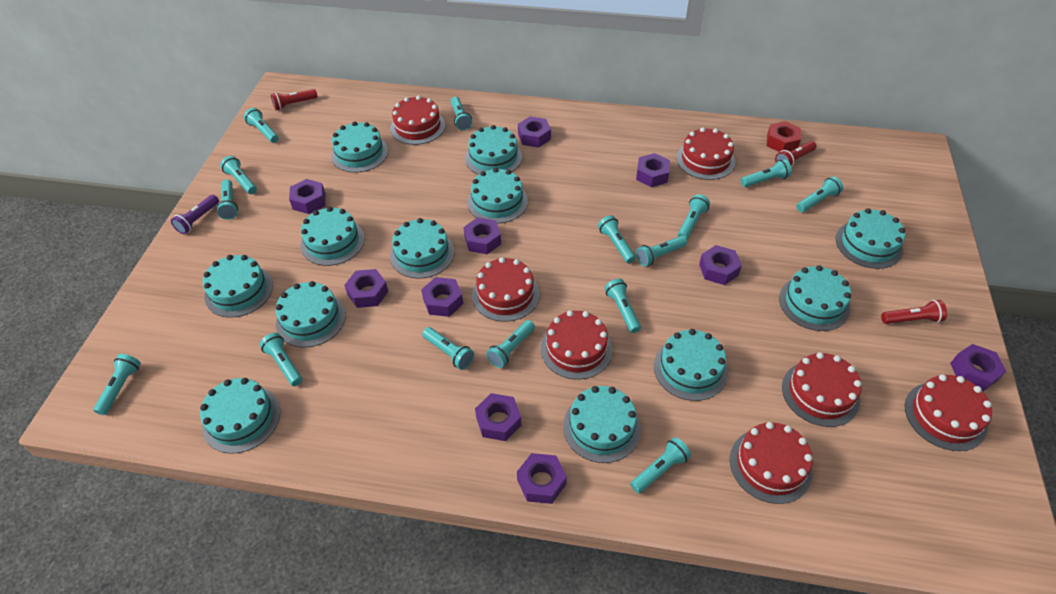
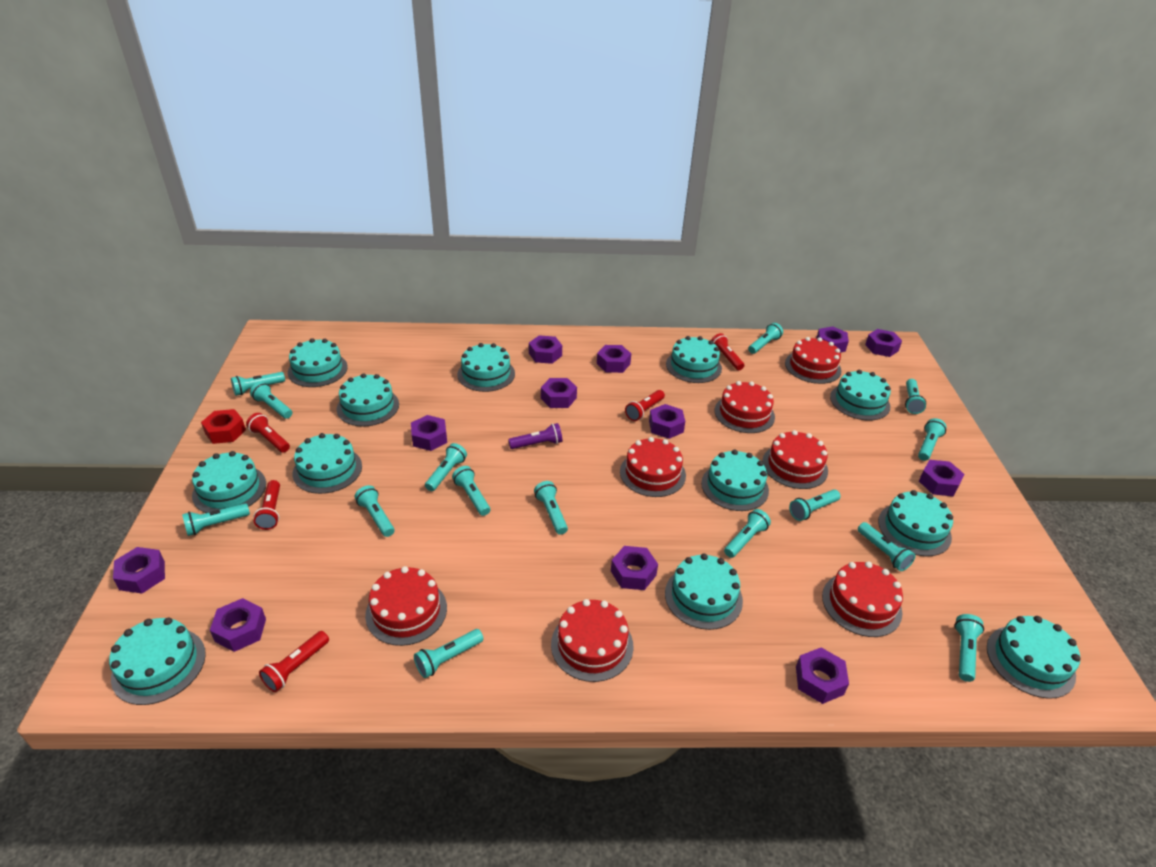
purple nut: 10 -> 12
red flashlight: 3 -> 5

